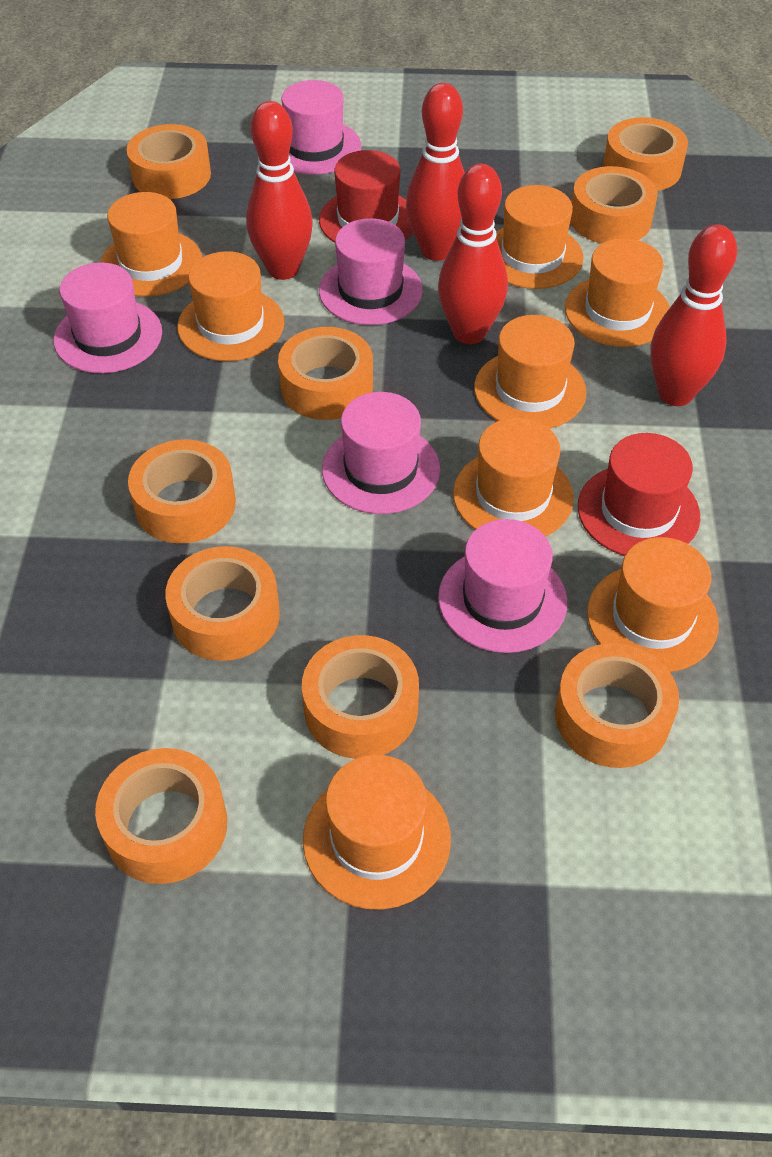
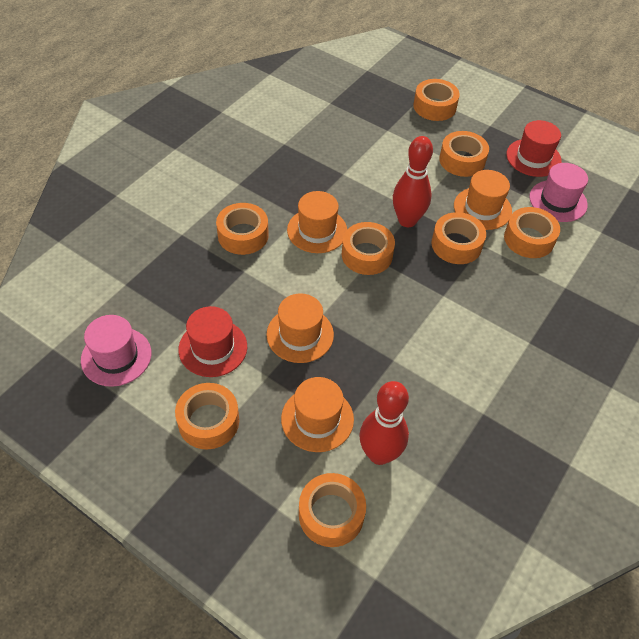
orange hat: 8 -> 4
orange tape: 9 -> 8
pink hat: 5 -> 2
red bowling pin: 4 -> 2

